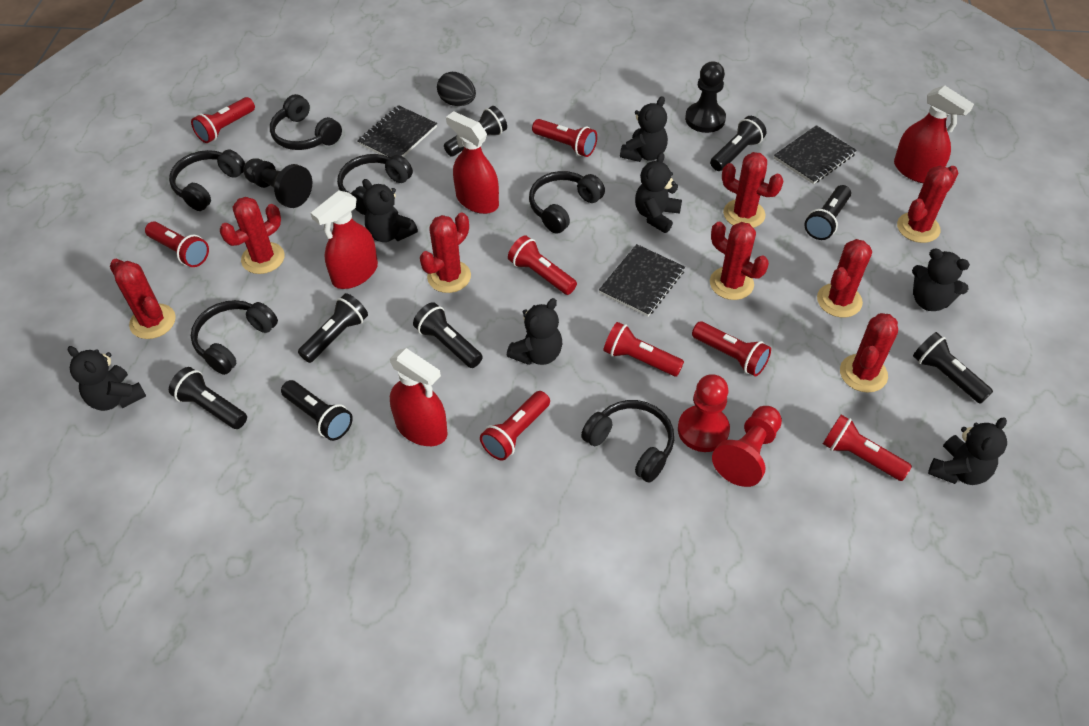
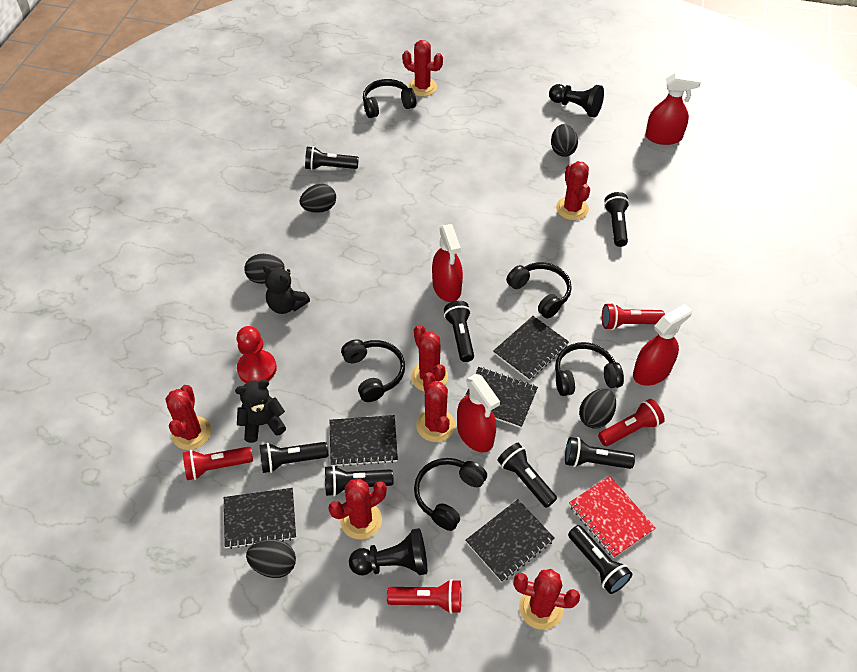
black egg: 1 -> 5
black headphones: 6 -> 5
black notebook: 3 -> 5
black teddy bear: 7 -> 2
red cactus: 8 -> 7
red flashlight: 8 -> 4
red notebook: 0 -> 1
red pawn: 2 -> 1

